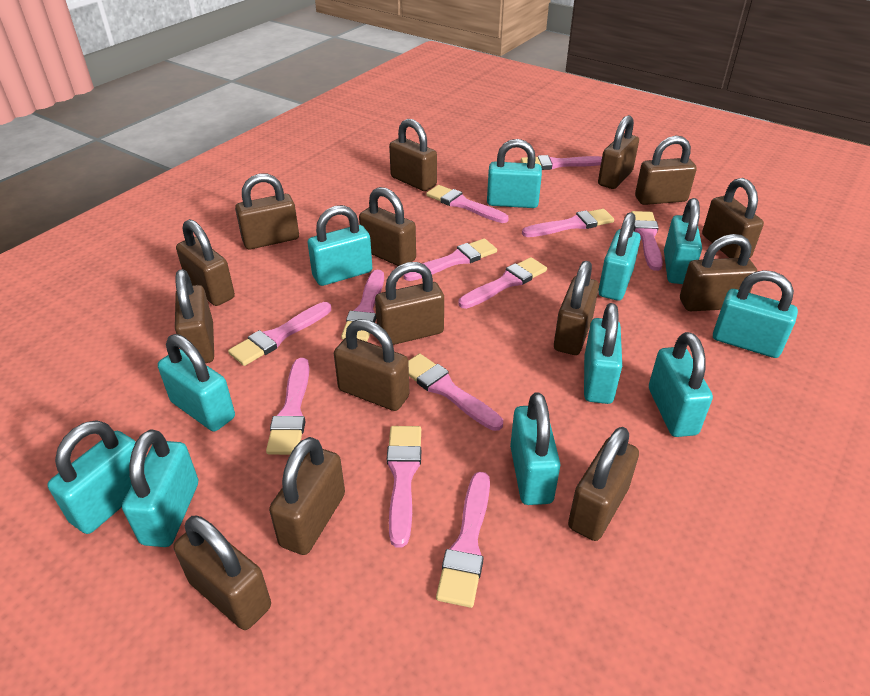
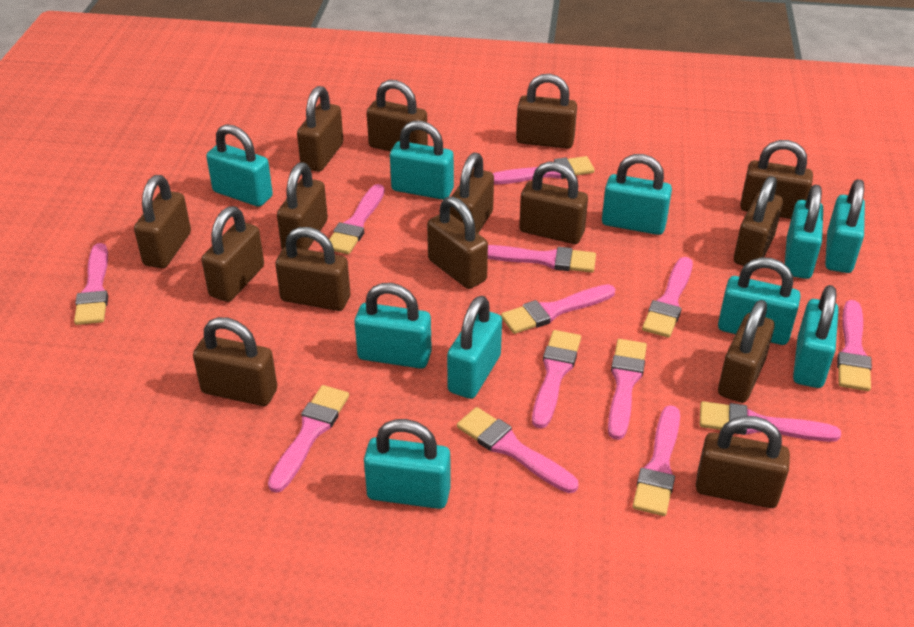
pink brush: 12 -> 13
turquoise padlock: 11 -> 10

